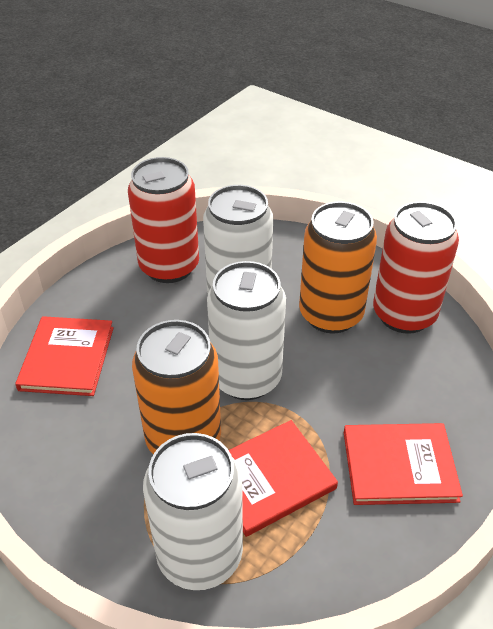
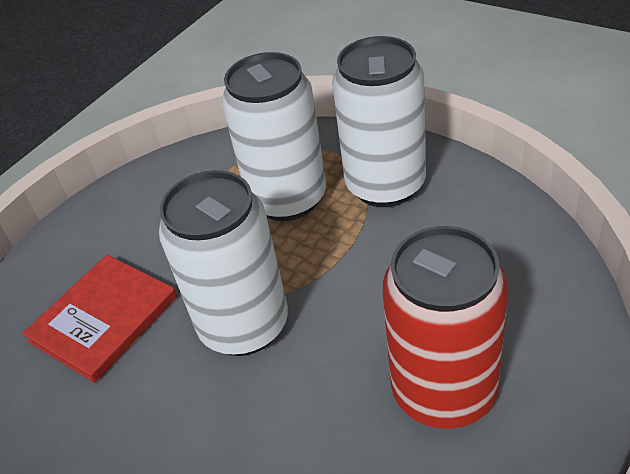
orange can: 2 -> 0
red book: 3 -> 1
red can: 2 -> 1

